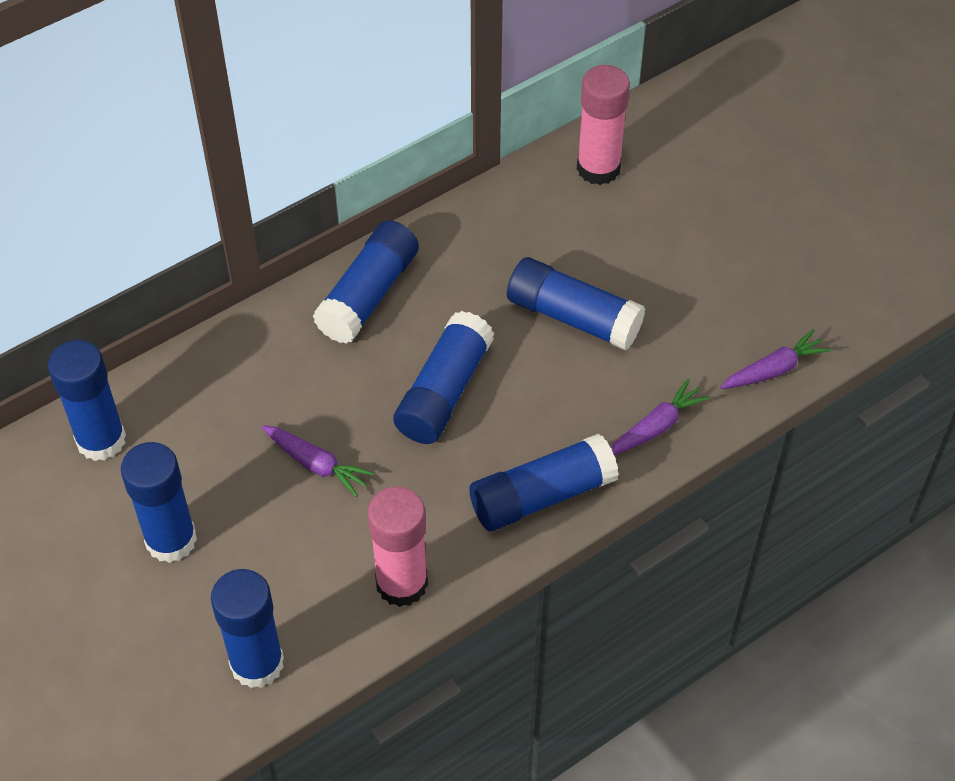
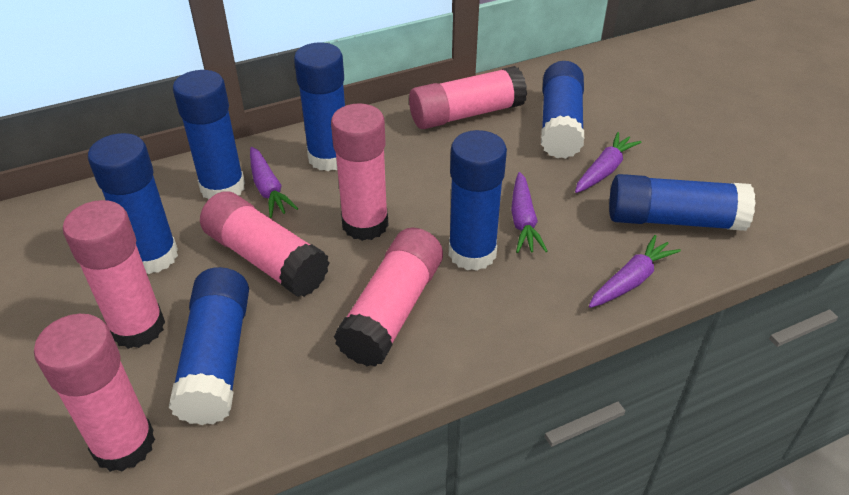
pink glue stick: 2 -> 6
purple carrot: 3 -> 4

